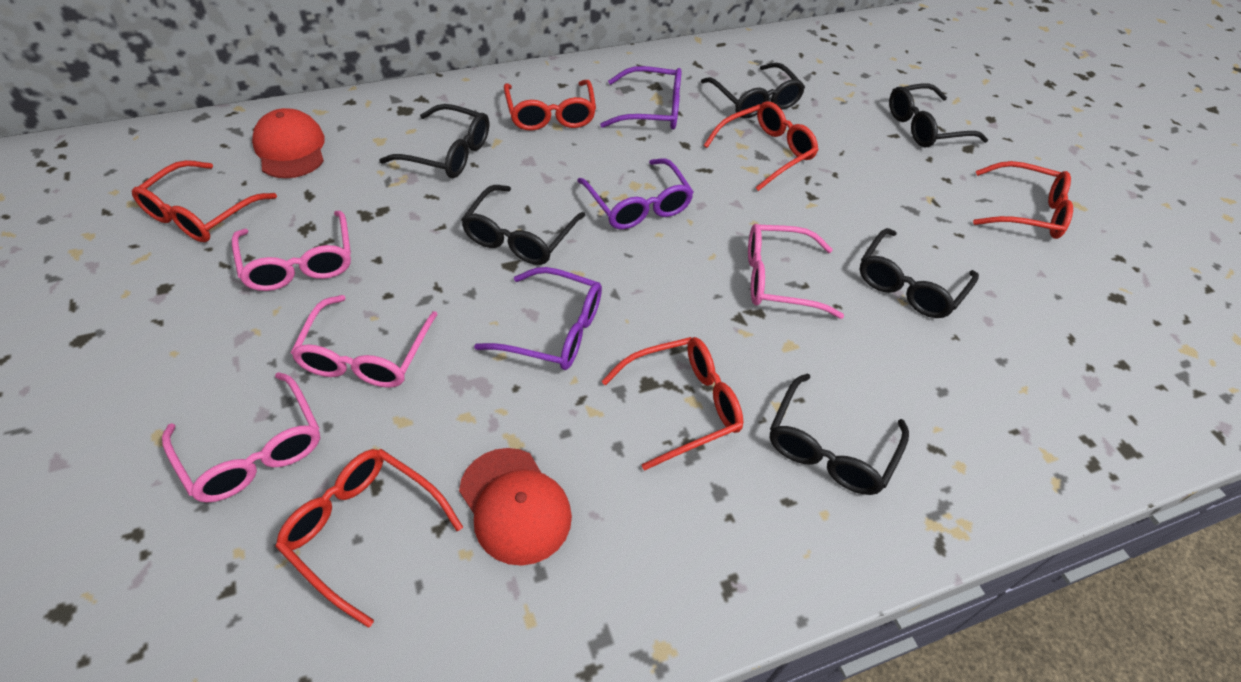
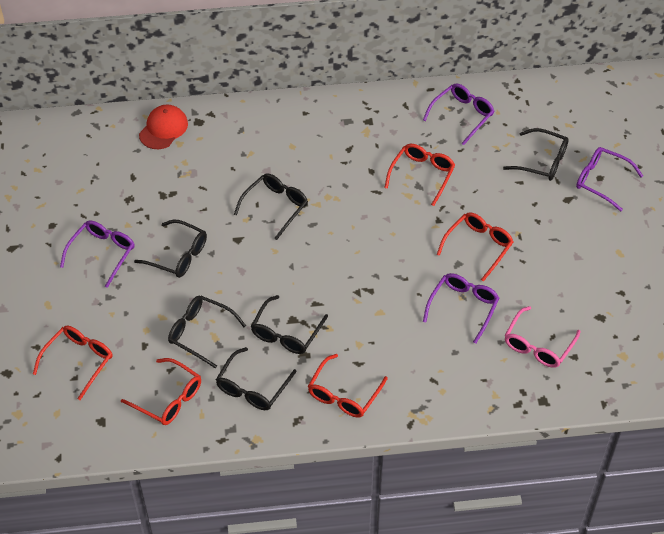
pink glasses: 4 -> 1
purple glasses: 3 -> 4
red cap: 2 -> 1
red glasses: 6 -> 5

